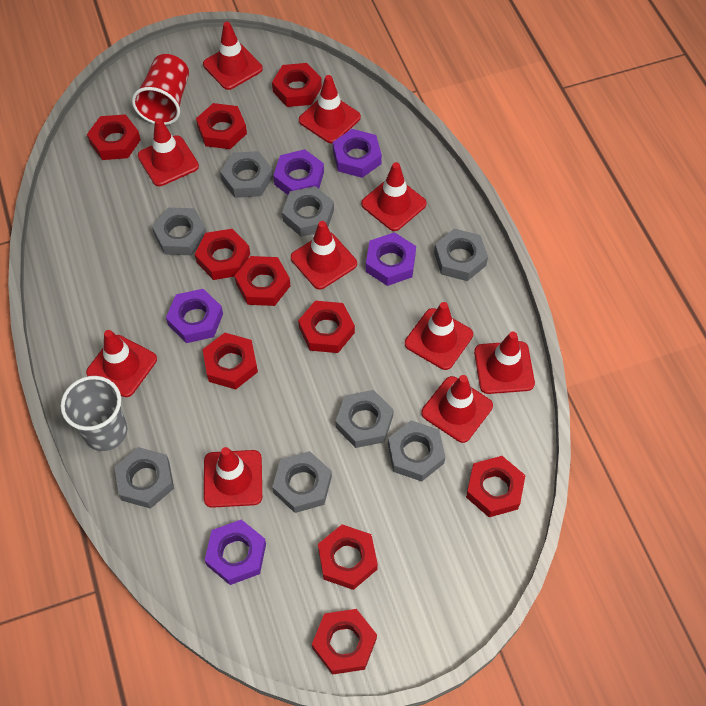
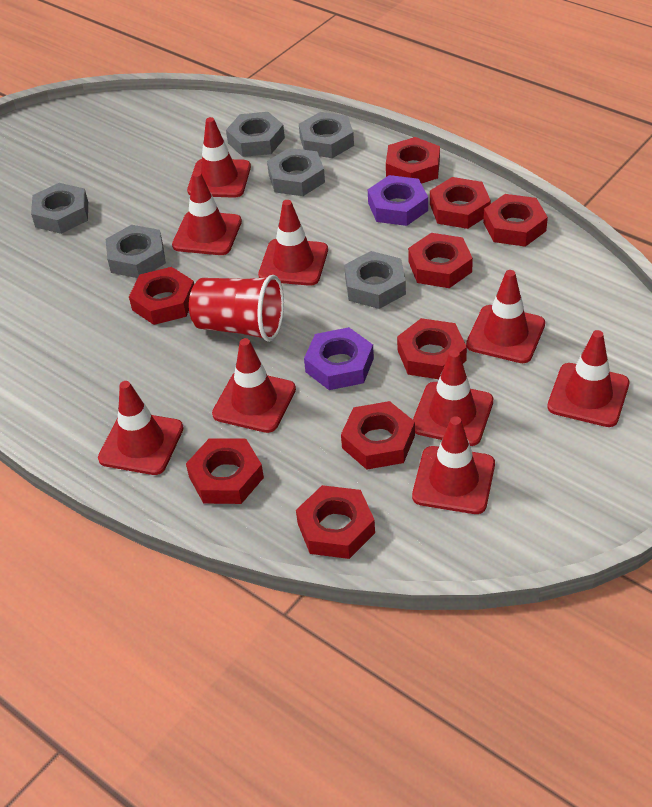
grey cup: 1 -> 0
grey nut: 8 -> 6
purple nut: 5 -> 2
red nut: 10 -> 9
red traffic cone: 10 -> 9

